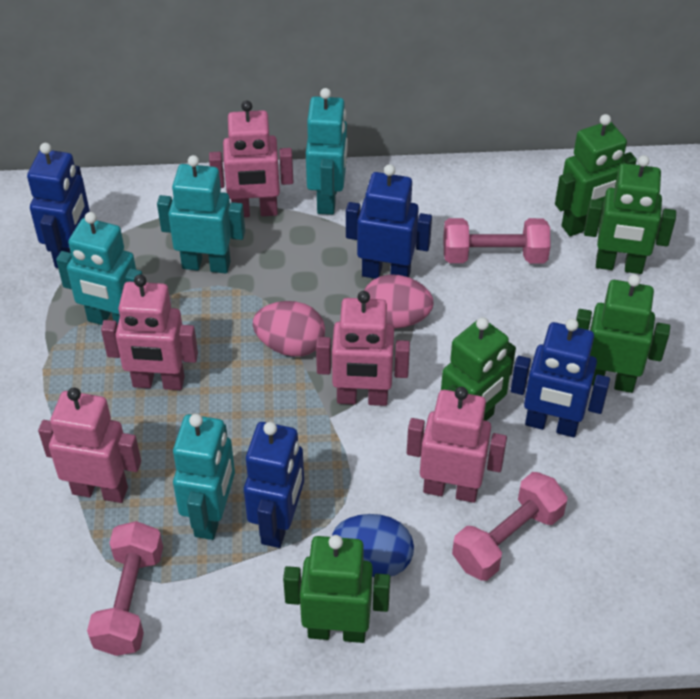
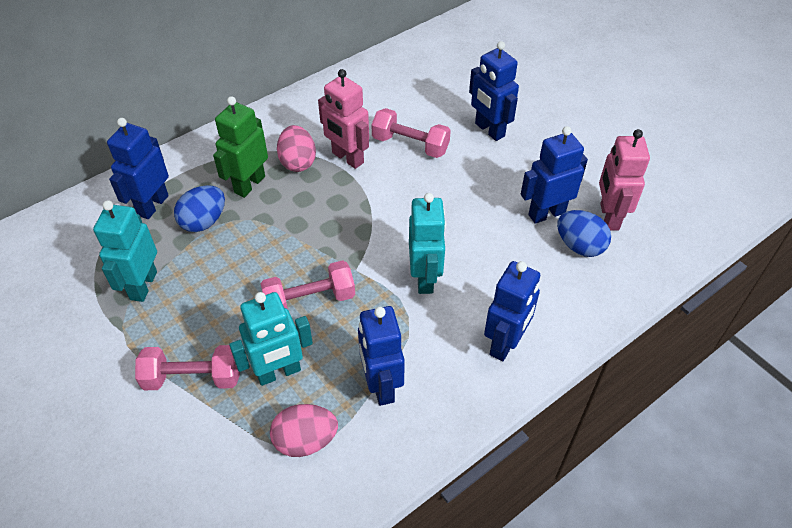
blue egg: 1 -> 2
blue robot: 4 -> 5
green robot: 5 -> 1
pink robot: 5 -> 2
turquoise robot: 4 -> 3

